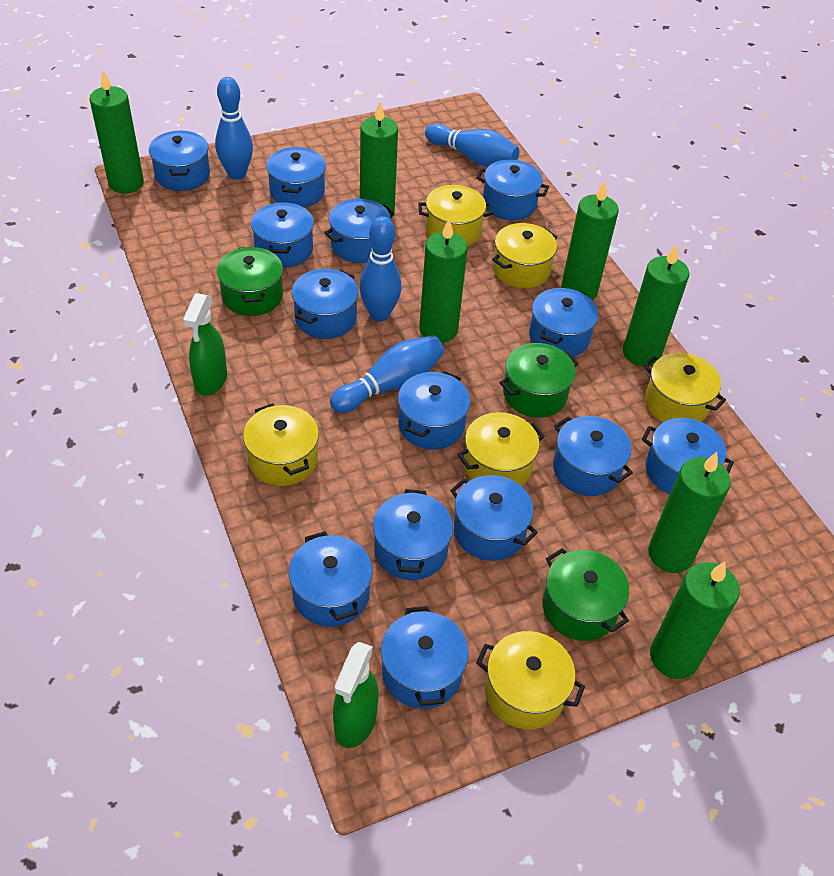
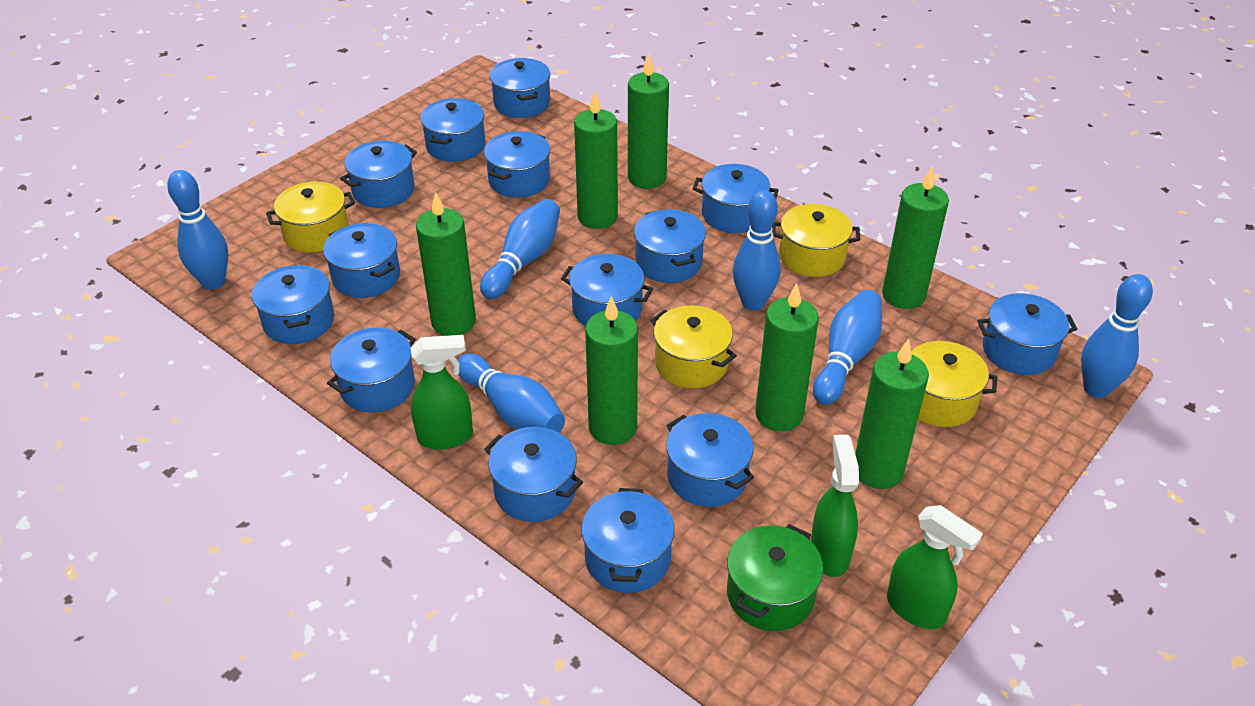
blue bowling pin: 4 -> 6
green pot: 3 -> 1
green spray bottle: 2 -> 3
yellow pot: 6 -> 4

